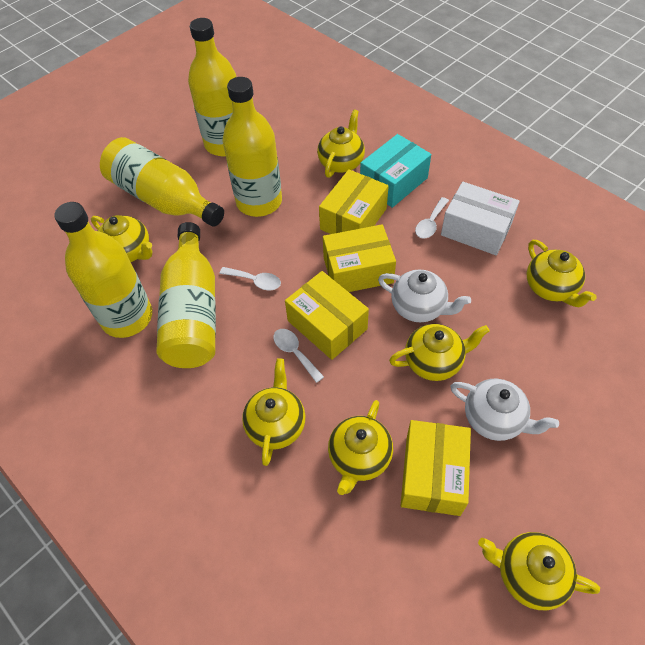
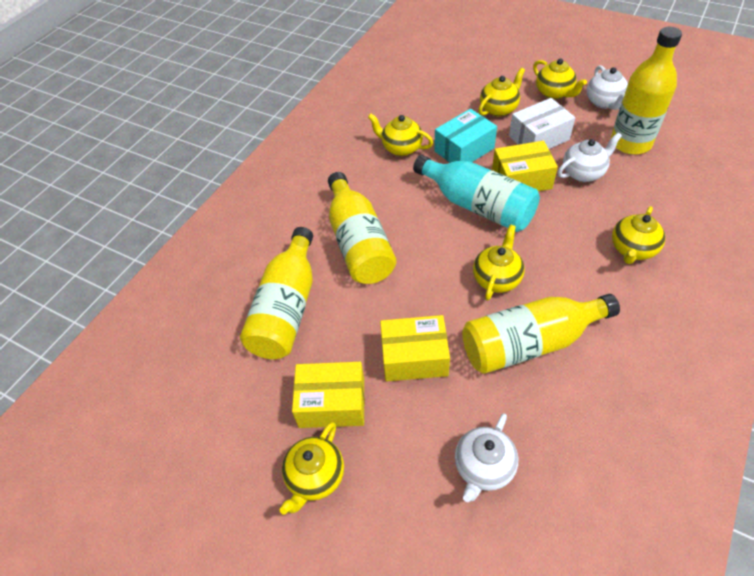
turquoise bottle: 0 -> 1
white spoon: 3 -> 0
white teapot: 2 -> 3
yellow bottle: 5 -> 4
yellow box: 4 -> 3
yellow teapot: 7 -> 6

